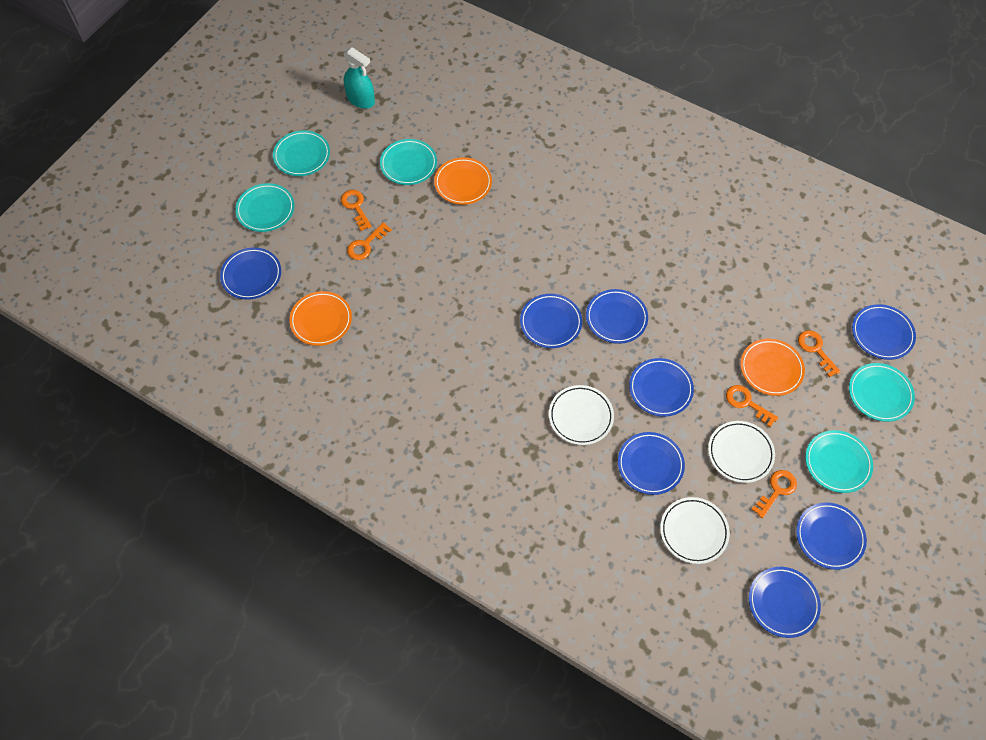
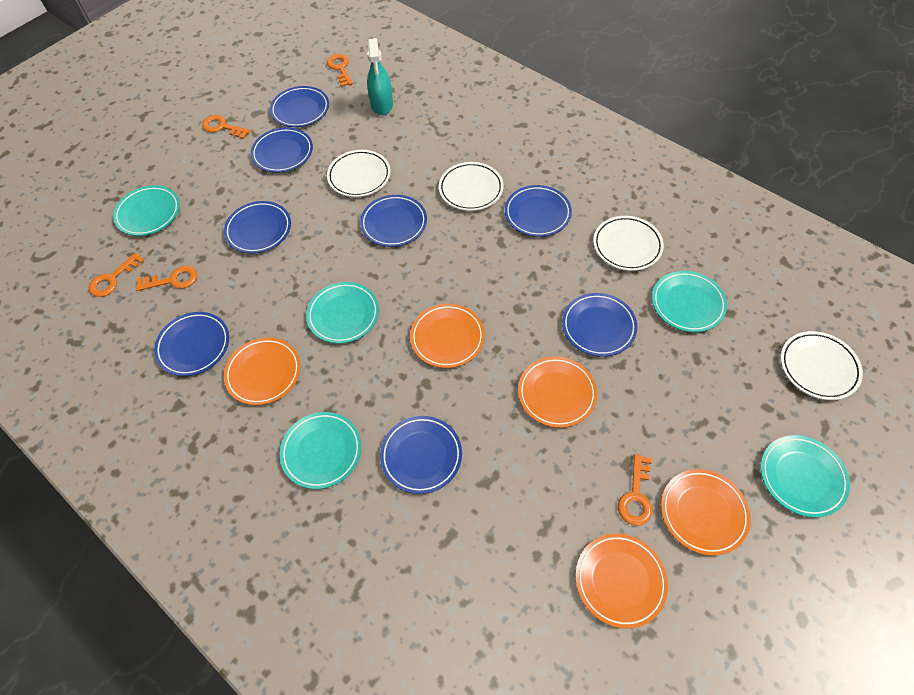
orange plate: 3 -> 5
white plate: 3 -> 4

